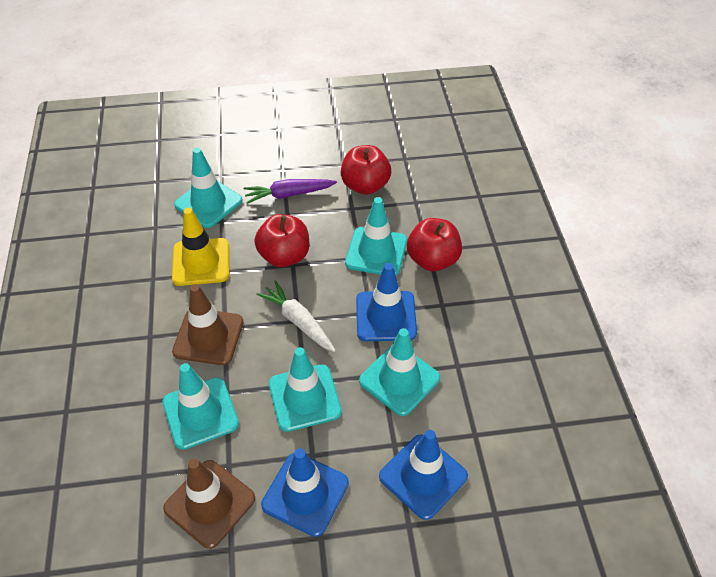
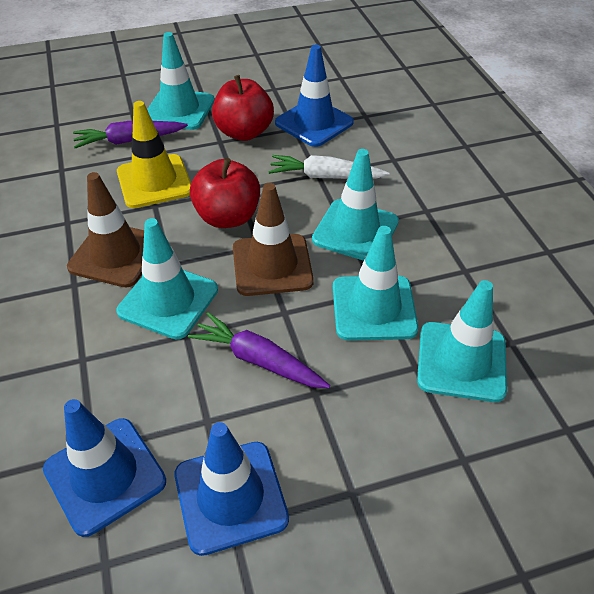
purple carrot: 1 -> 2
red apple: 3 -> 2

